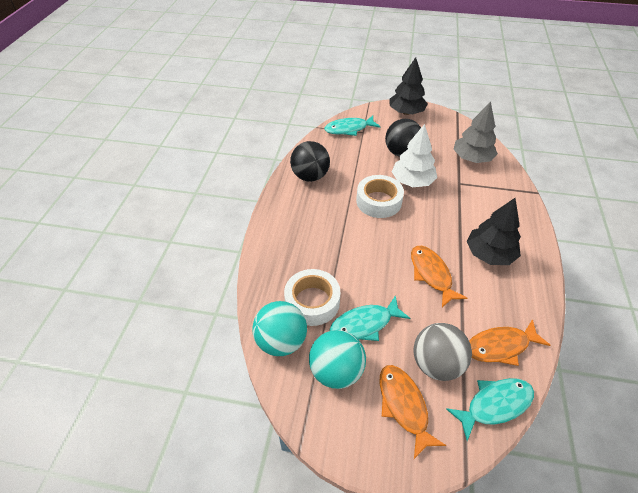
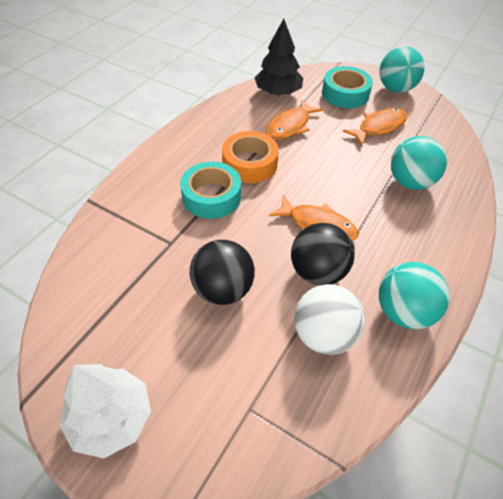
black tree: 2 -> 1
grey ball: 1 -> 0
grey tree: 1 -> 0
orange tape: 0 -> 1
turquoise ball: 2 -> 3
turquoise fish: 3 -> 0
turquoise tape: 0 -> 2
white ball: 0 -> 1
white tape: 2 -> 0

